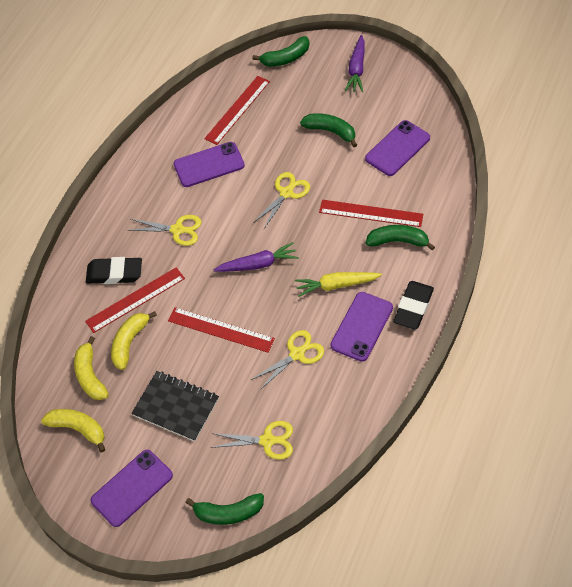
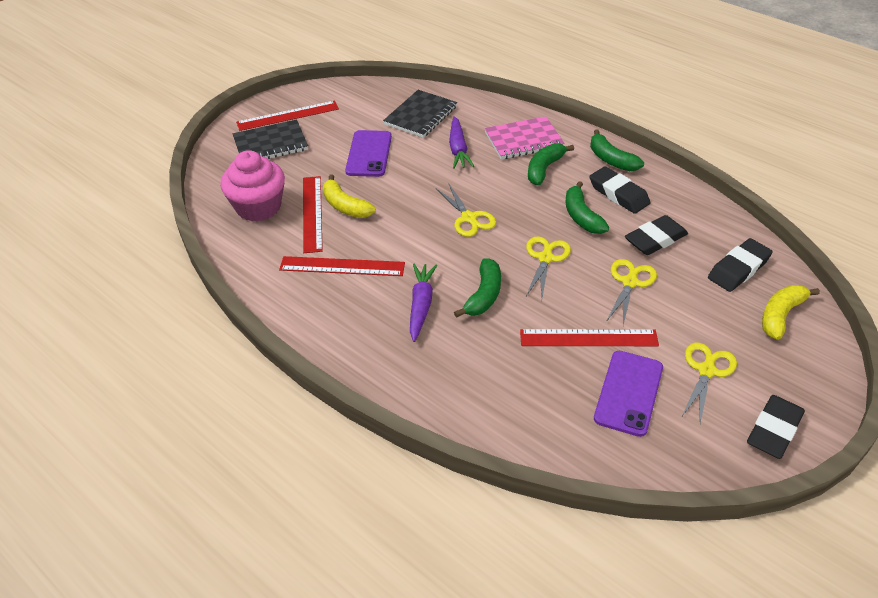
black eraser: 2 -> 4
black notebook: 1 -> 2
pink cupcake: 0 -> 1
pink notebook: 0 -> 1
purple phone: 4 -> 2
yellow banana: 3 -> 2
yellow carrot: 1 -> 0

